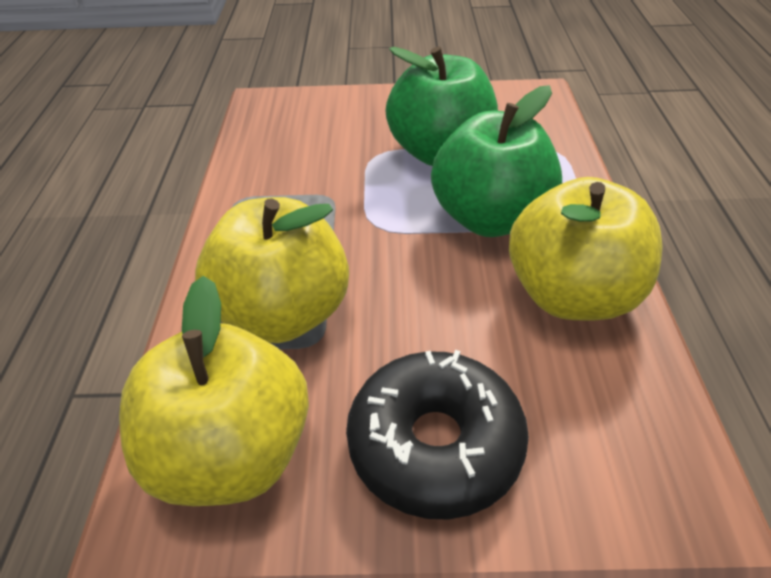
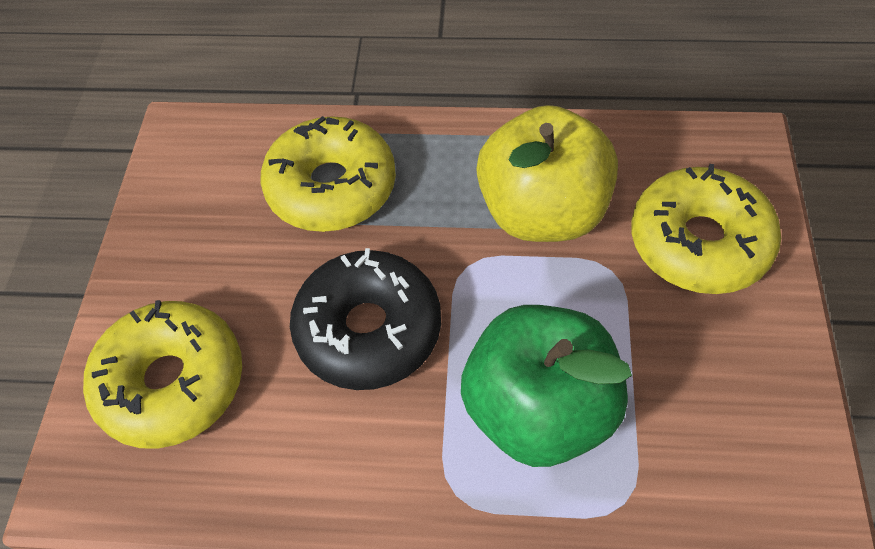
green apple: 2 -> 1
yellow apple: 3 -> 1
yellow donut: 0 -> 3

